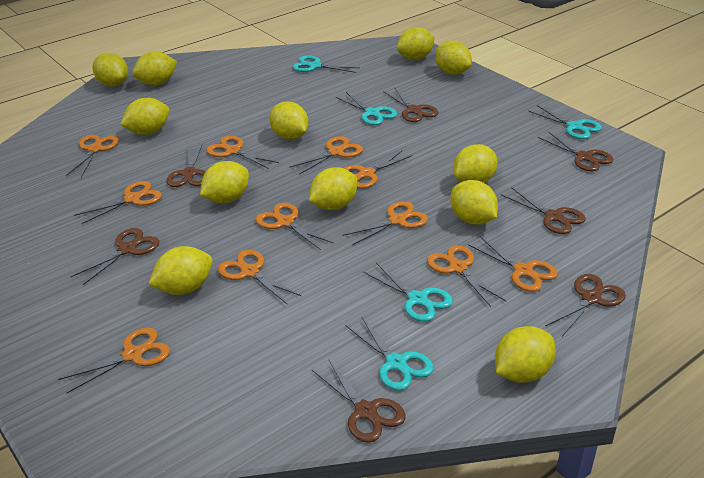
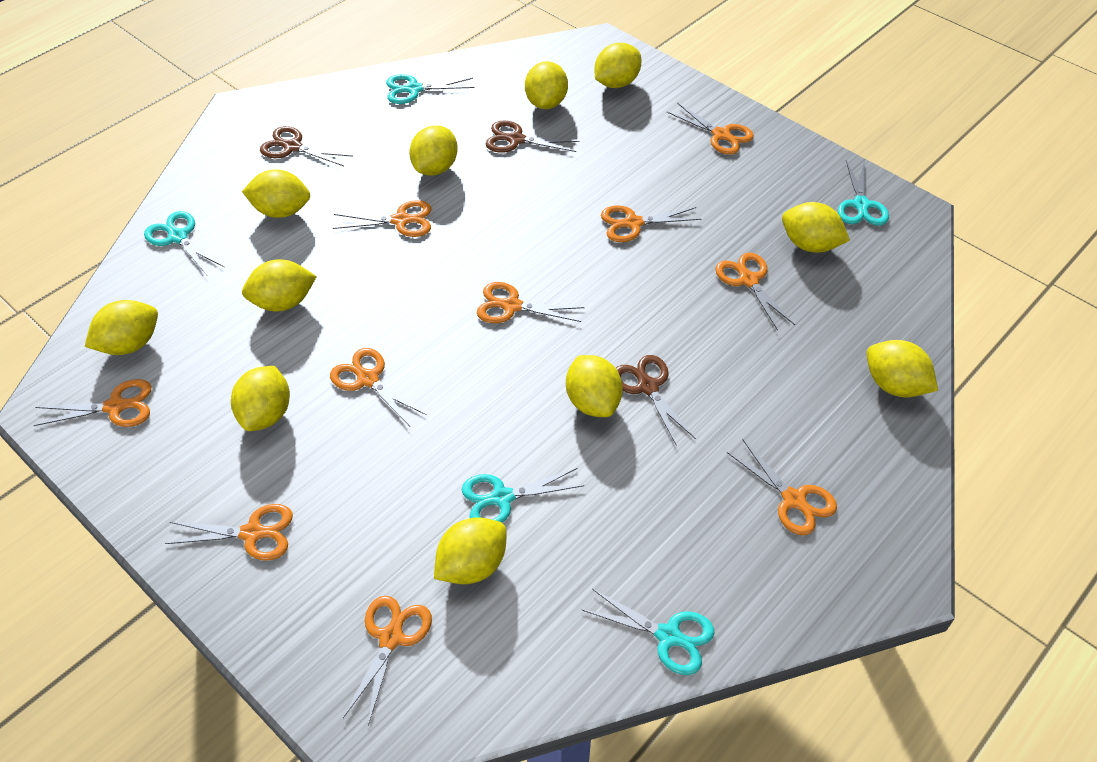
brown scissors: 7 -> 3
orange scissors: 11 -> 10
yellow lemon: 12 -> 11

